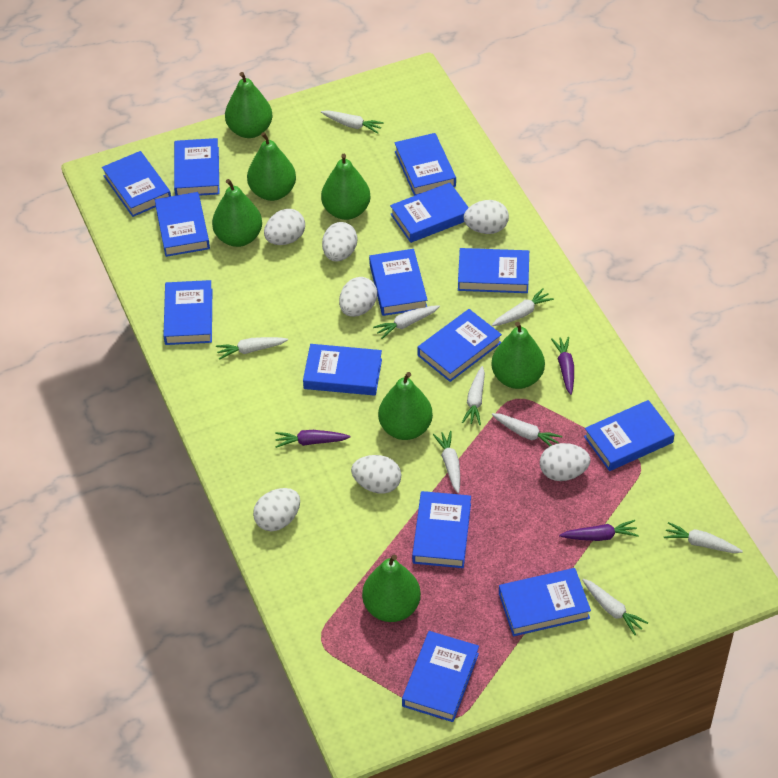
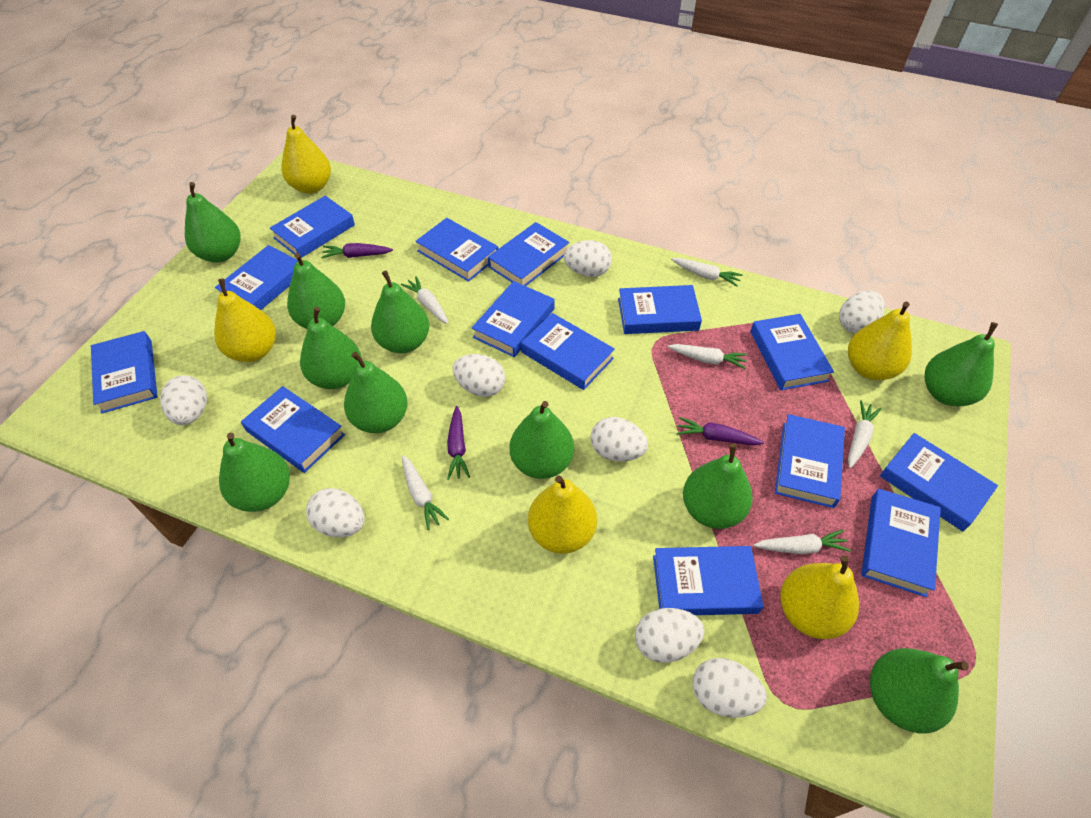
green pear: 7 -> 10
white carrot: 9 -> 6
white egg: 7 -> 8
yellow pear: 0 -> 5

